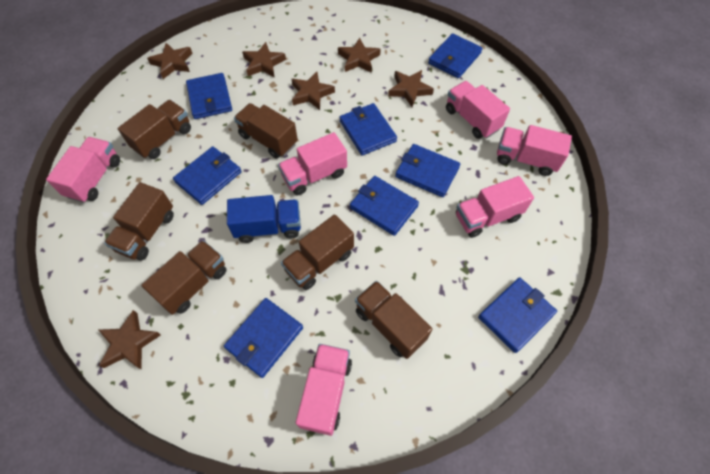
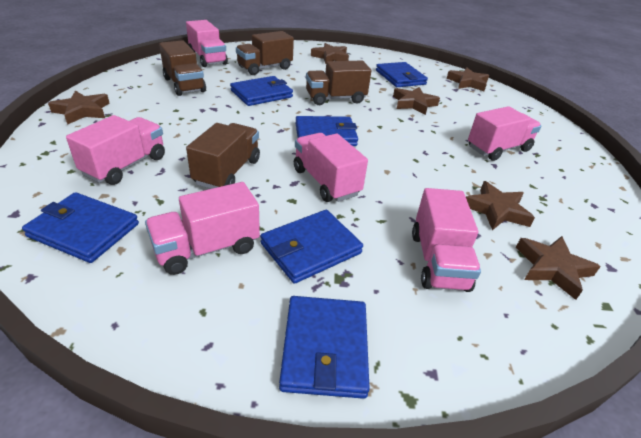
blue truck: 1 -> 0
blue wallet: 8 -> 6
brown truck: 6 -> 4

